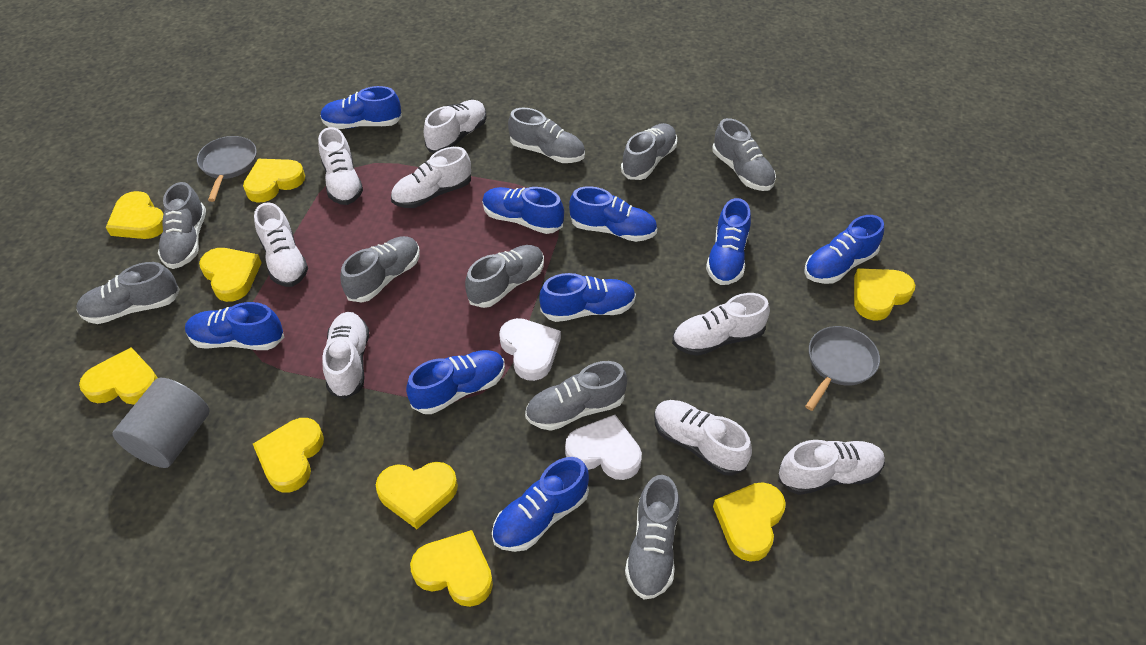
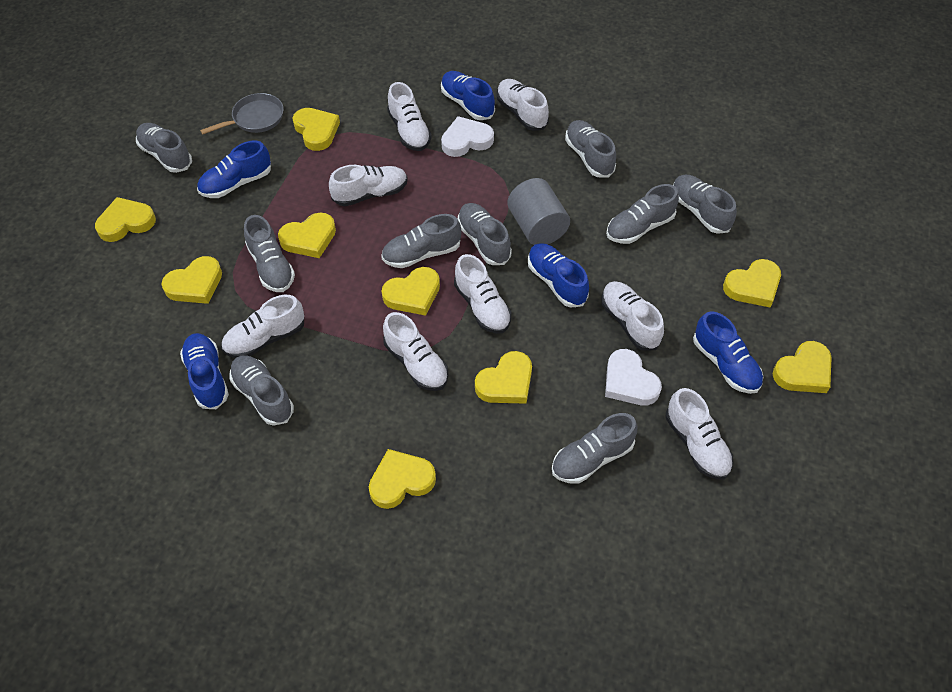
blue shoe: 9 -> 5
grey pan: 2 -> 1

